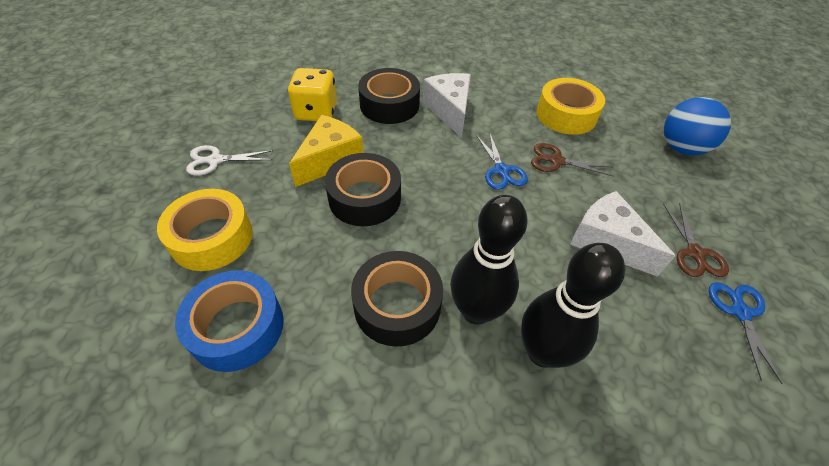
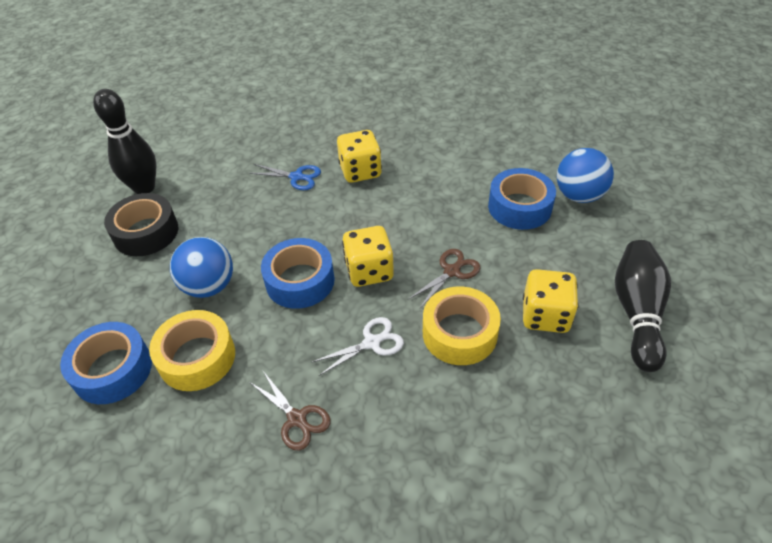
black tape: 3 -> 1
blue ball: 1 -> 2
blue scissors: 2 -> 1
blue tape: 1 -> 3
white cheese: 2 -> 0
yellow cheese: 1 -> 0
yellow dice: 1 -> 3

